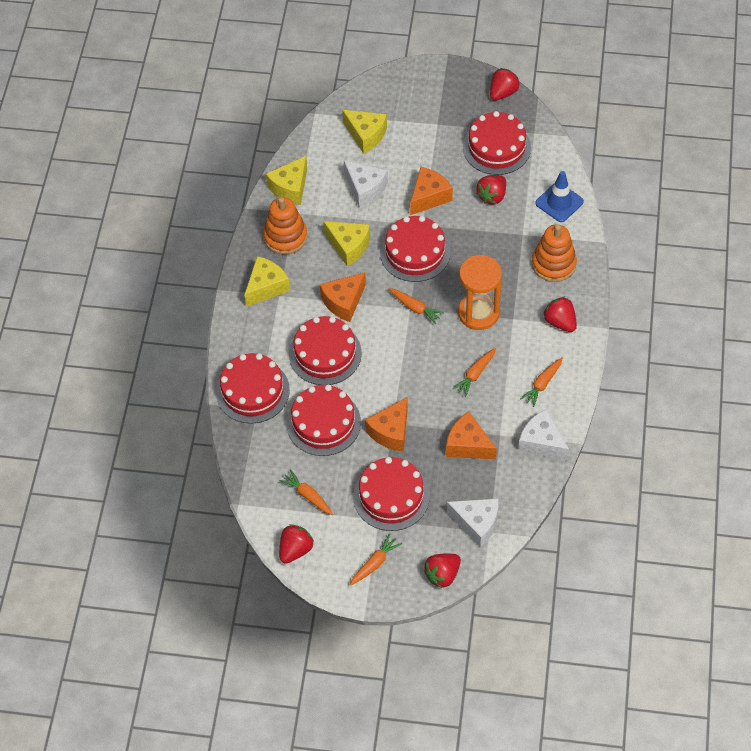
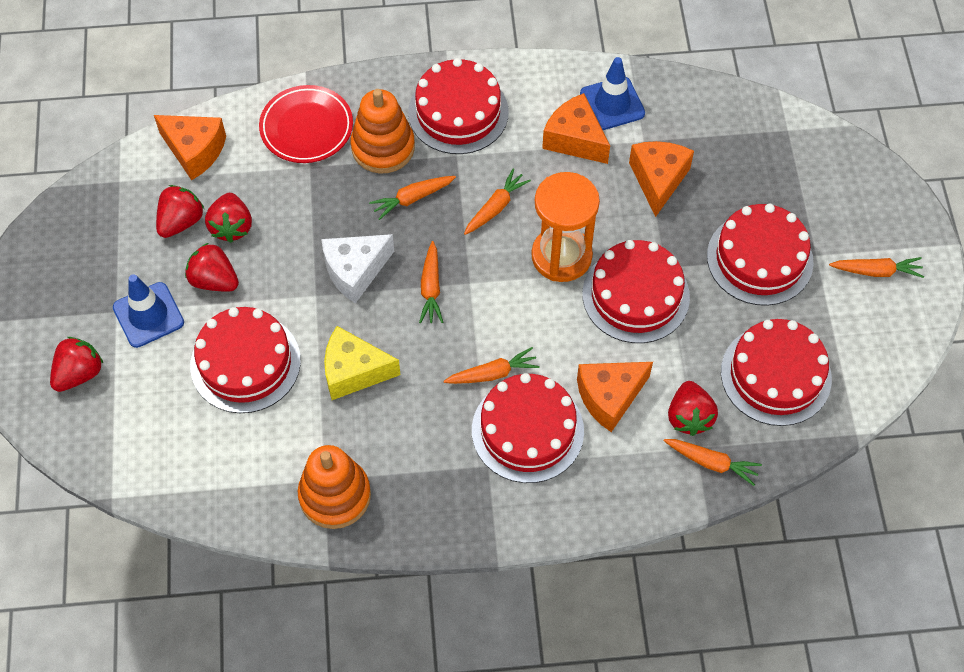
blue traffic cone: 1 -> 2
orange carrot: 5 -> 6
red plate: 0 -> 1
white cheese: 3 -> 1
yellow cheese: 4 -> 1

